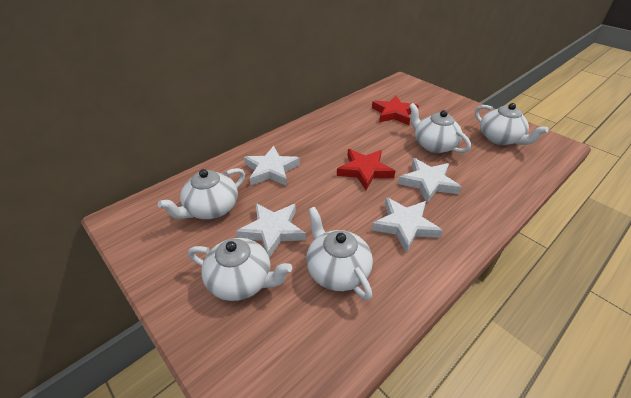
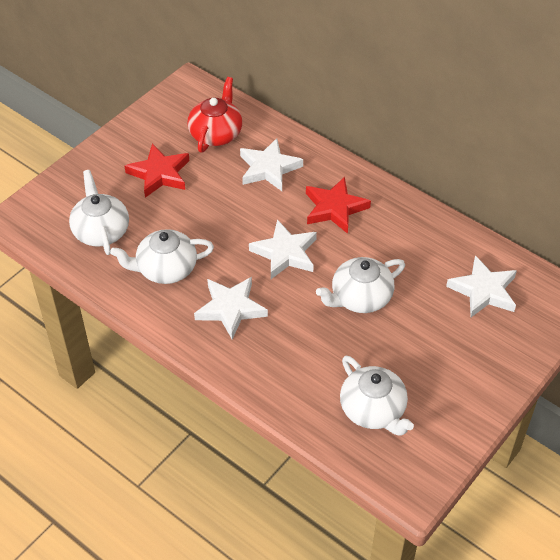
red teapot: 0 -> 1
white teapot: 5 -> 4

